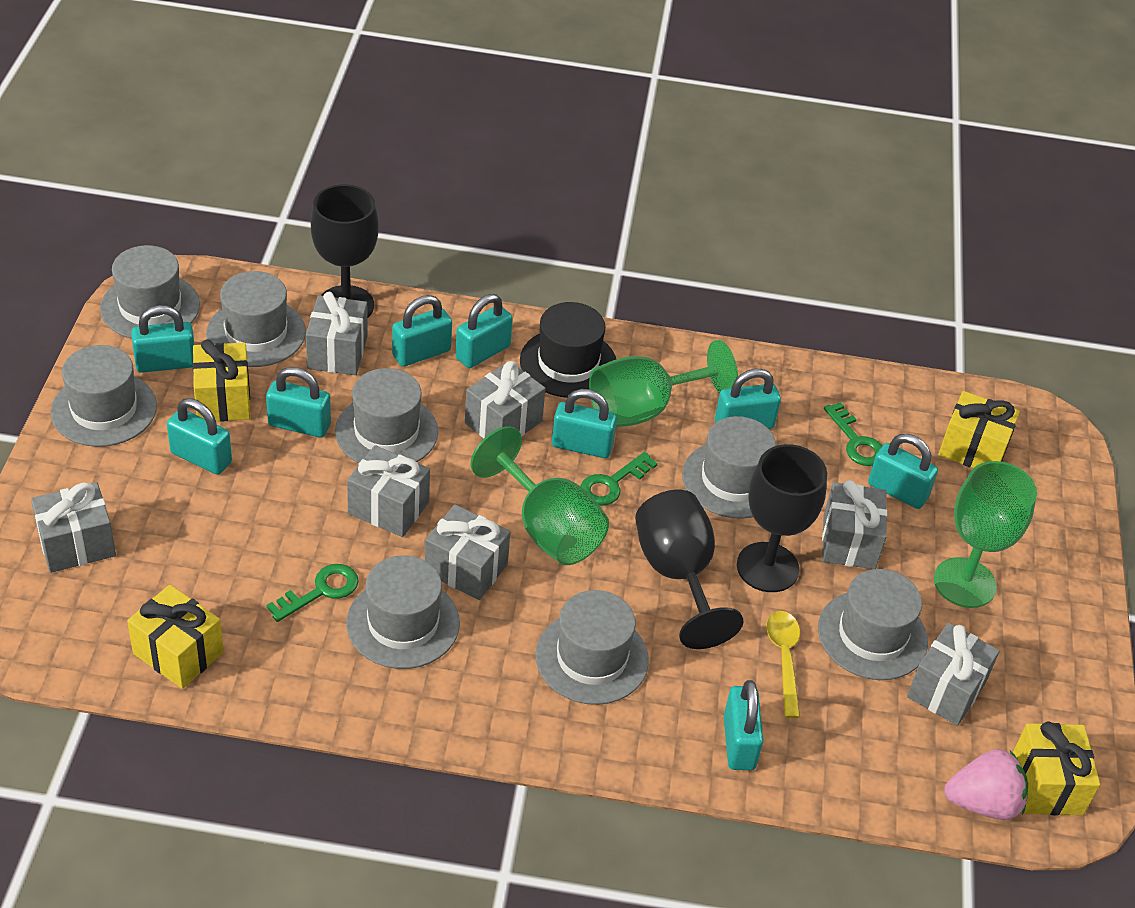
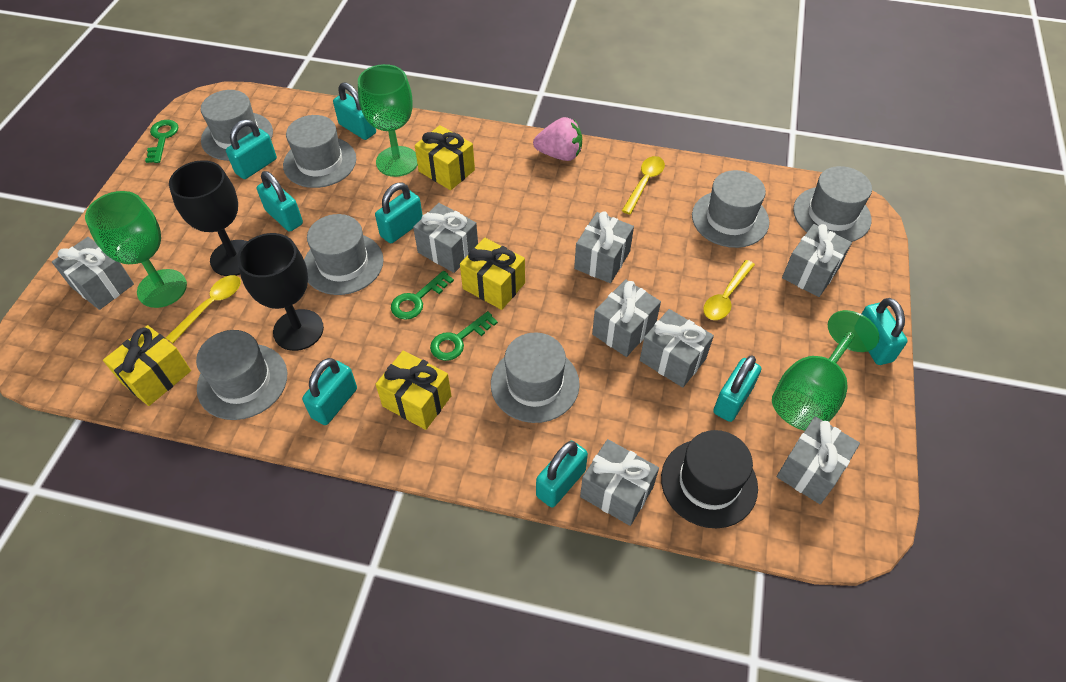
black goblet: 3 -> 2
grey gift: 7 -> 8
grey hat: 8 -> 7
turquoise padlock: 9 -> 8
yellow spoon: 1 -> 3

